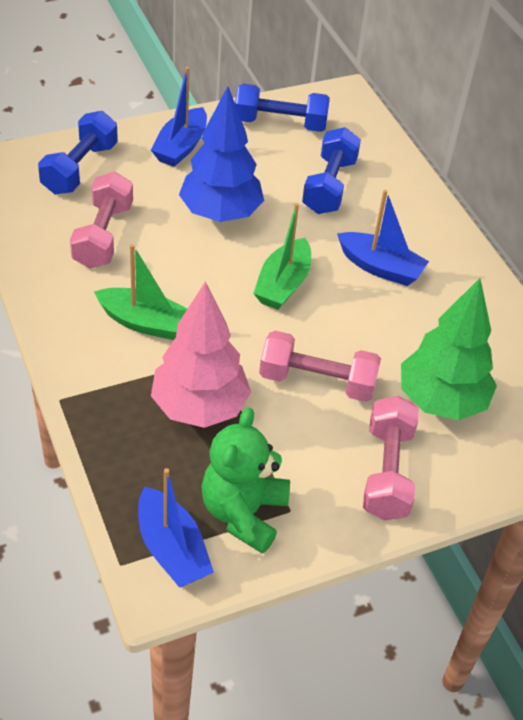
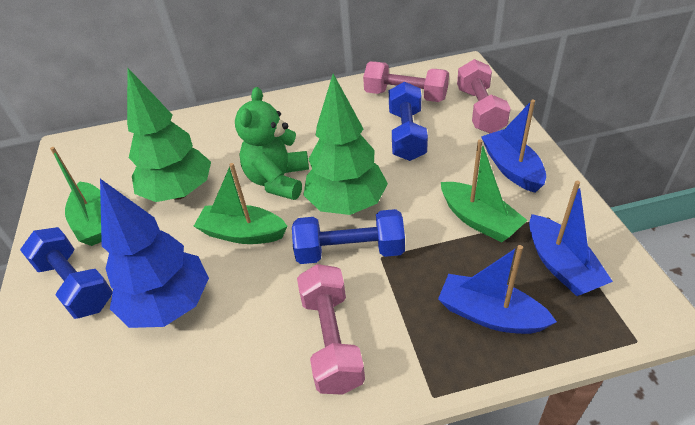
green boat: 2 -> 3
green tree: 1 -> 2
pink tree: 1 -> 0

